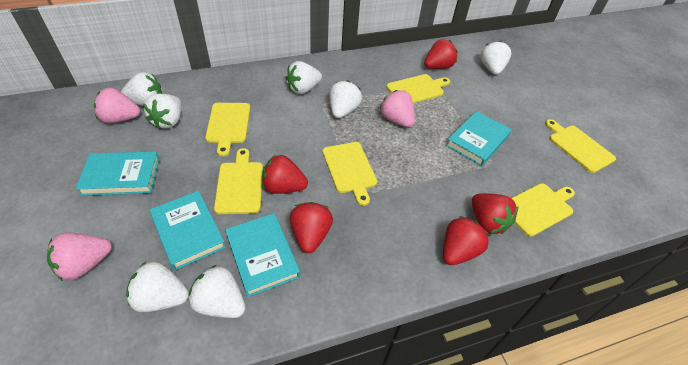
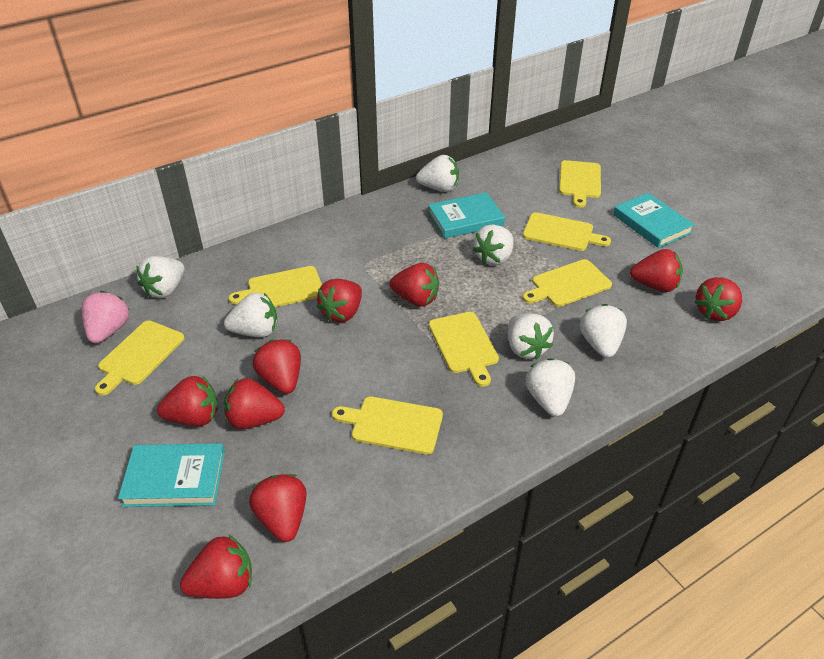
pink strawberry: 3 -> 1
red strawberry: 5 -> 9
turquoise book: 4 -> 3
yellow cutting board: 6 -> 7

